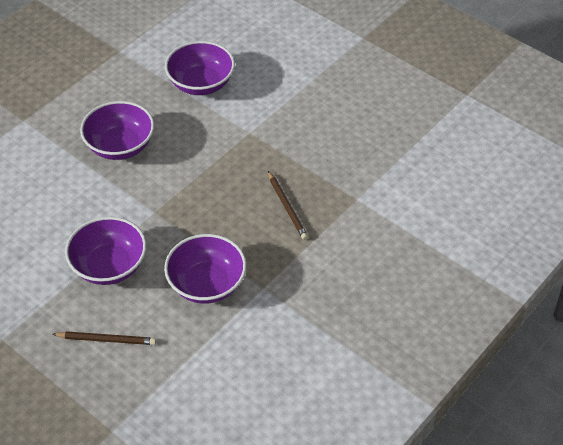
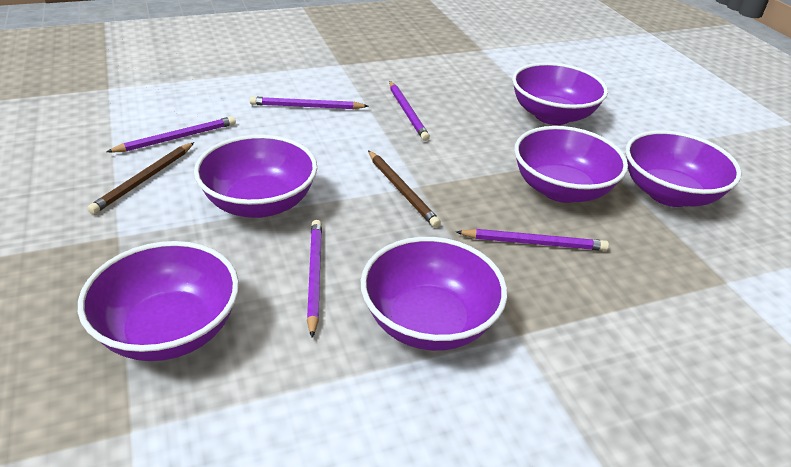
purple bowl: 4 -> 6
purple pencil: 0 -> 5

